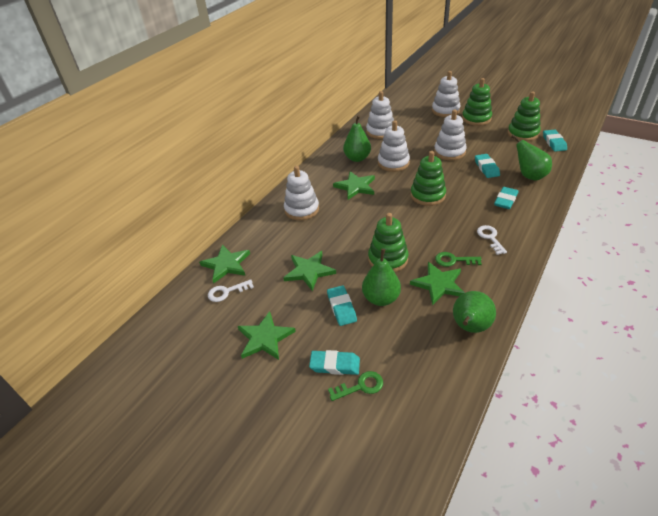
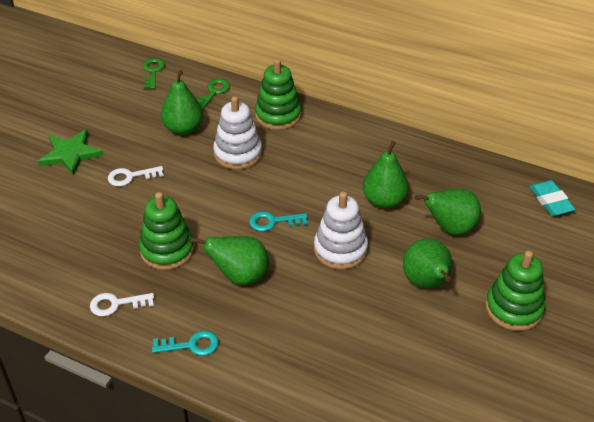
green pear: 4 -> 5
green stacking toy: 4 -> 3
green star: 5 -> 1
turquoise eraser: 5 -> 1
turquoise key: 0 -> 2
white stacking toy: 5 -> 2

